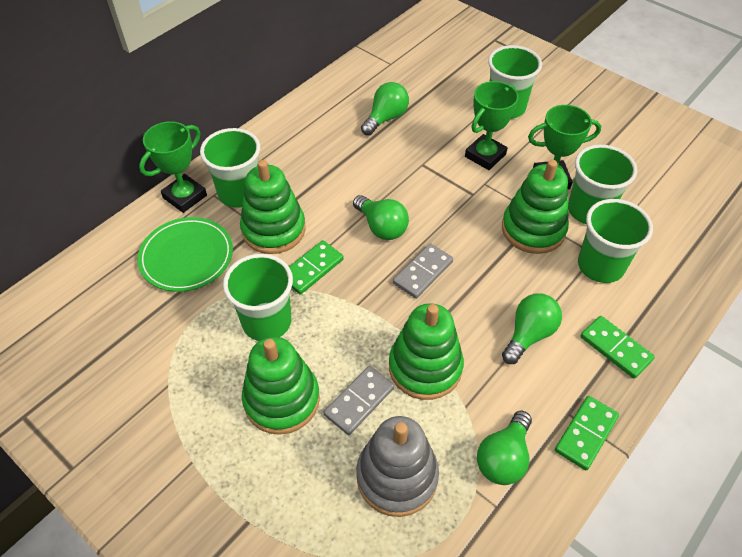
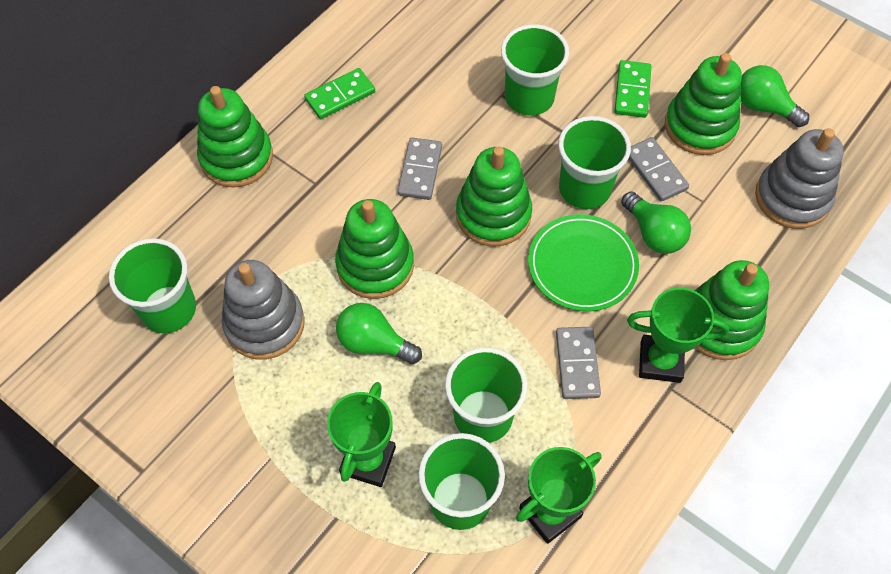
green domino: 3 -> 2
green light bulb: 4 -> 3
green stacking toy: 4 -> 5
grey domino: 2 -> 3
grey stacking toy: 1 -> 2

